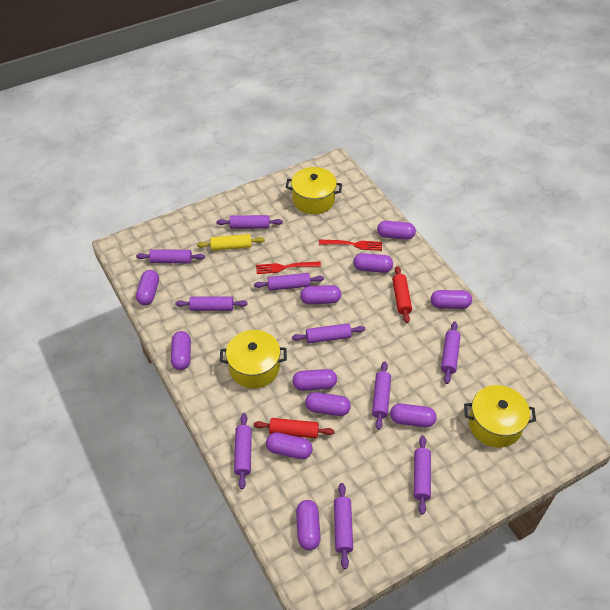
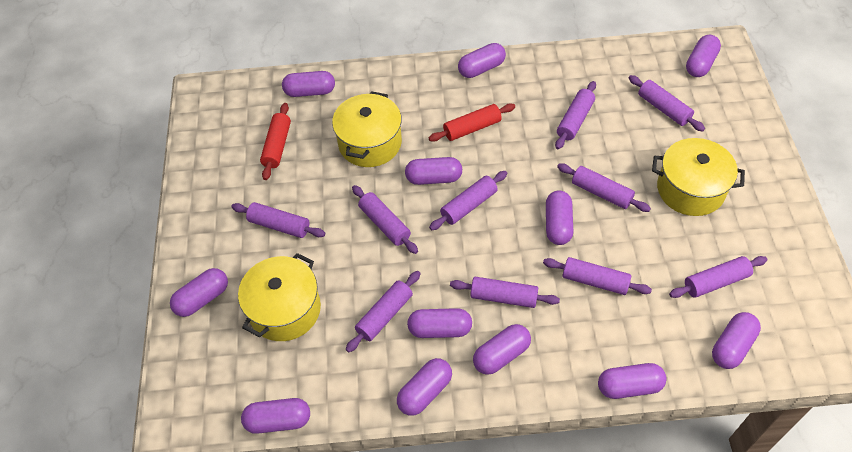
purple capsule: 11 -> 12
red fork: 2 -> 0
yellow rolling pin: 1 -> 0

